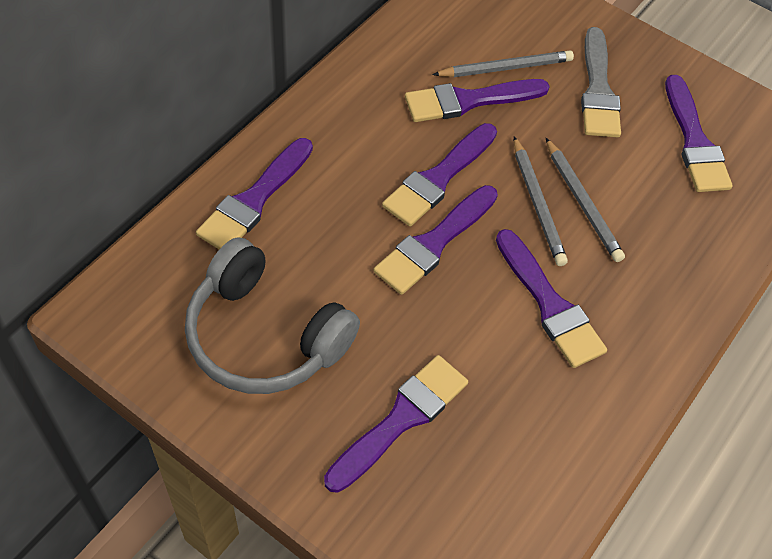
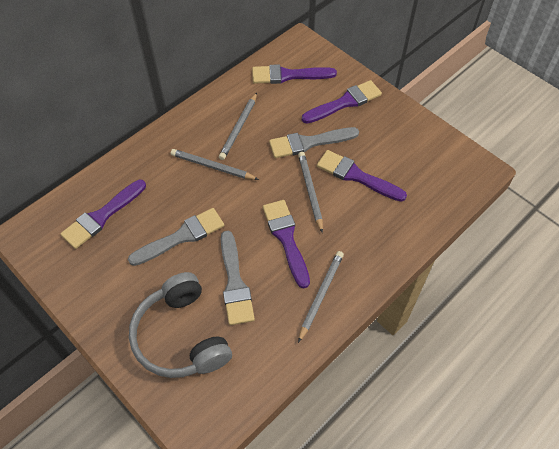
grey brush: 1 -> 3
grey pencil: 3 -> 4
purple brush: 7 -> 5

